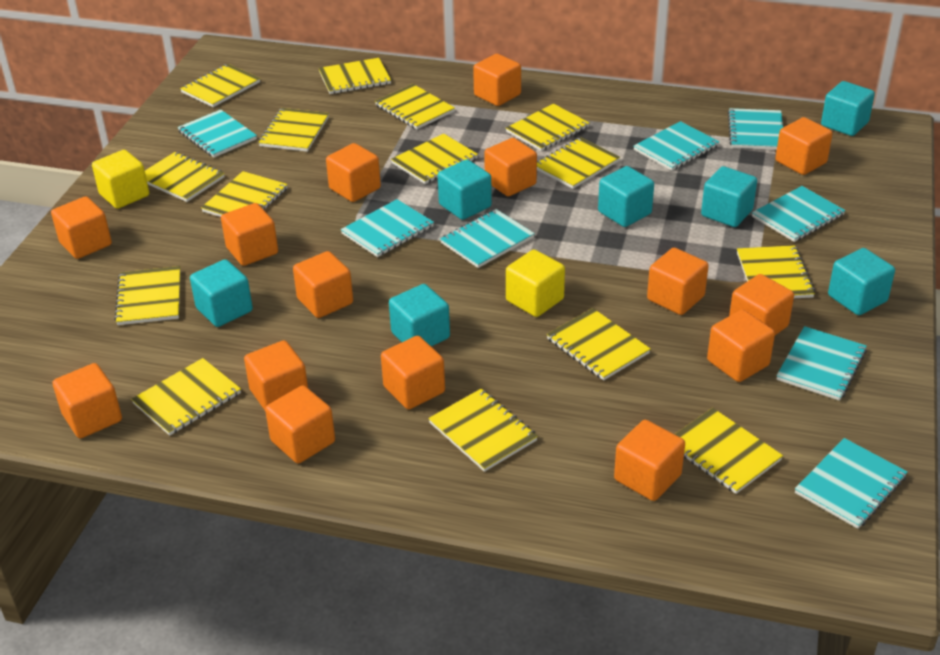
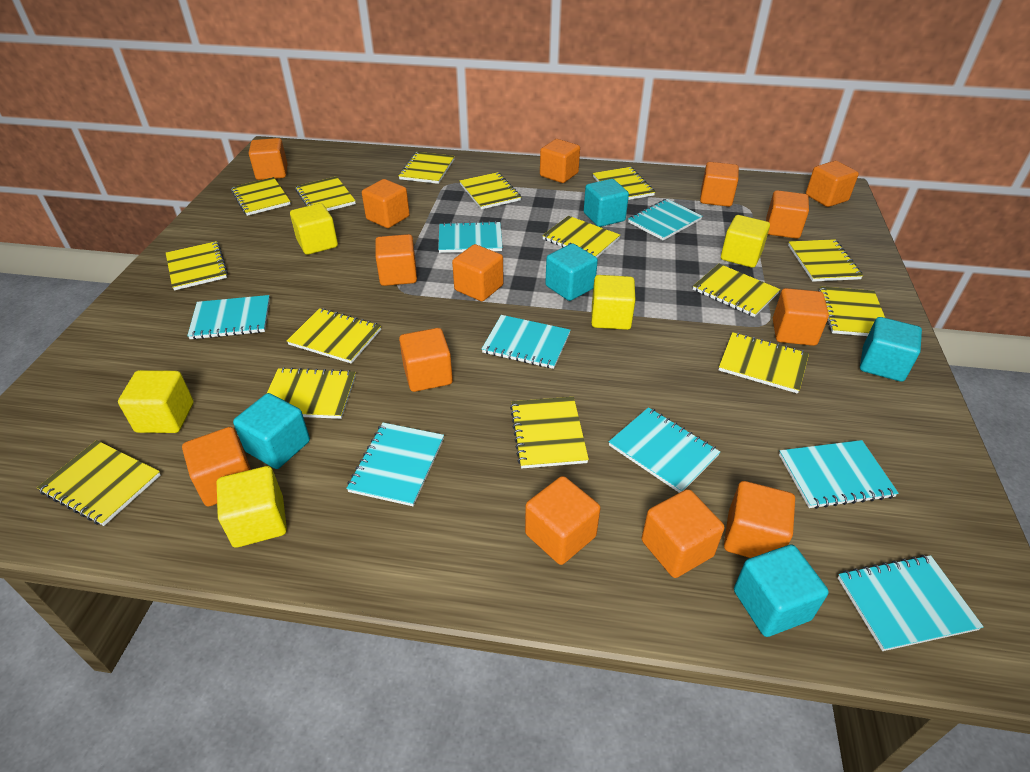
orange cube: 15 -> 14
turquoise cube: 7 -> 5
yellow cube: 2 -> 5

